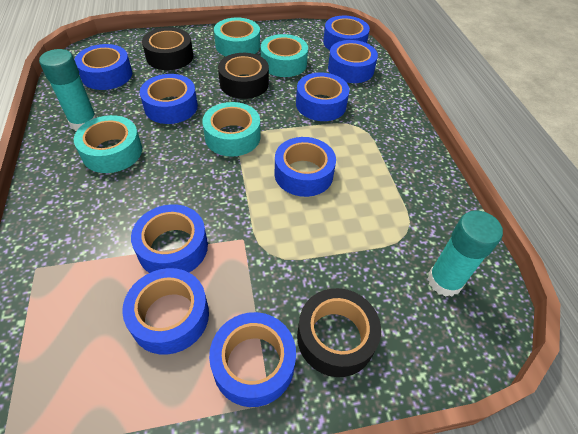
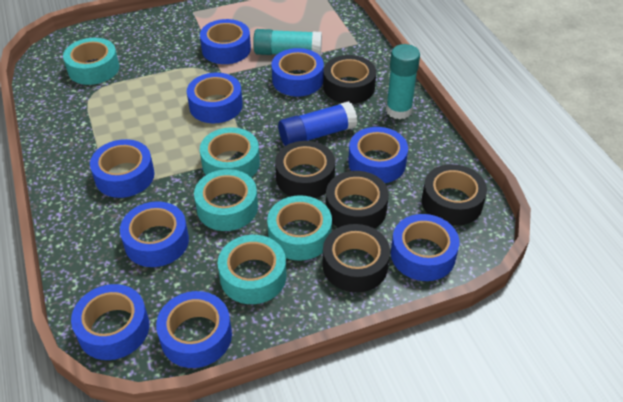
black tape: 3 -> 5
blue glue stick: 0 -> 1
turquoise tape: 4 -> 5

